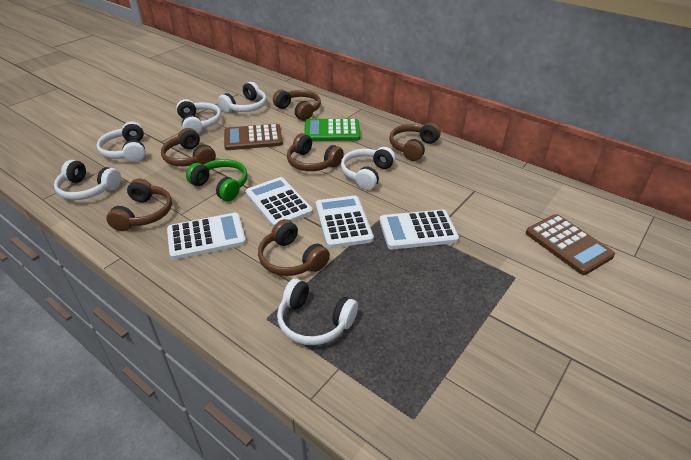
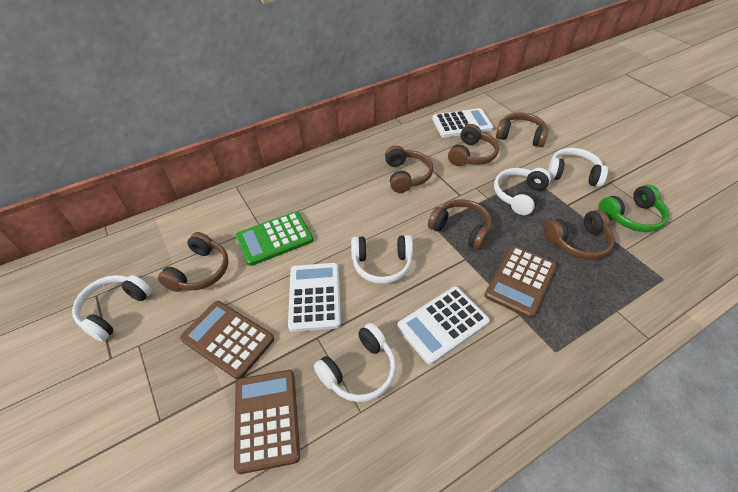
brown calculator: 2 -> 3
white calculator: 4 -> 3
white headphones: 6 -> 5

